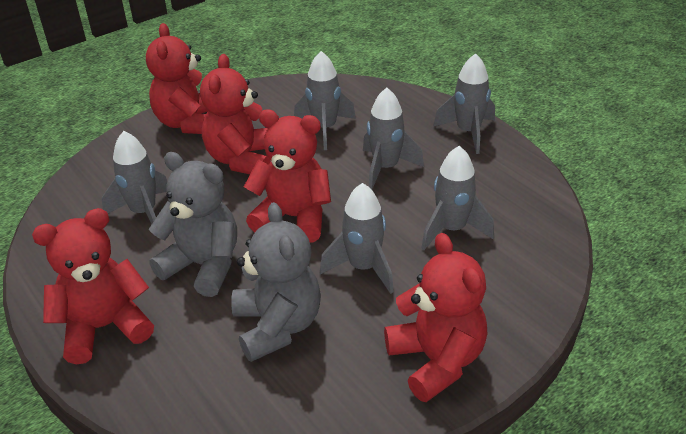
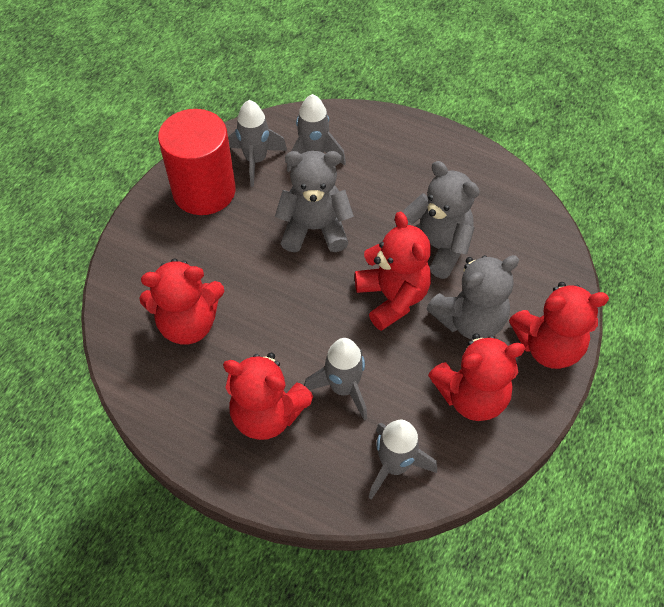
grey rocket: 6 -> 4
grey teddy bear: 2 -> 3
red cylinder: 0 -> 1

